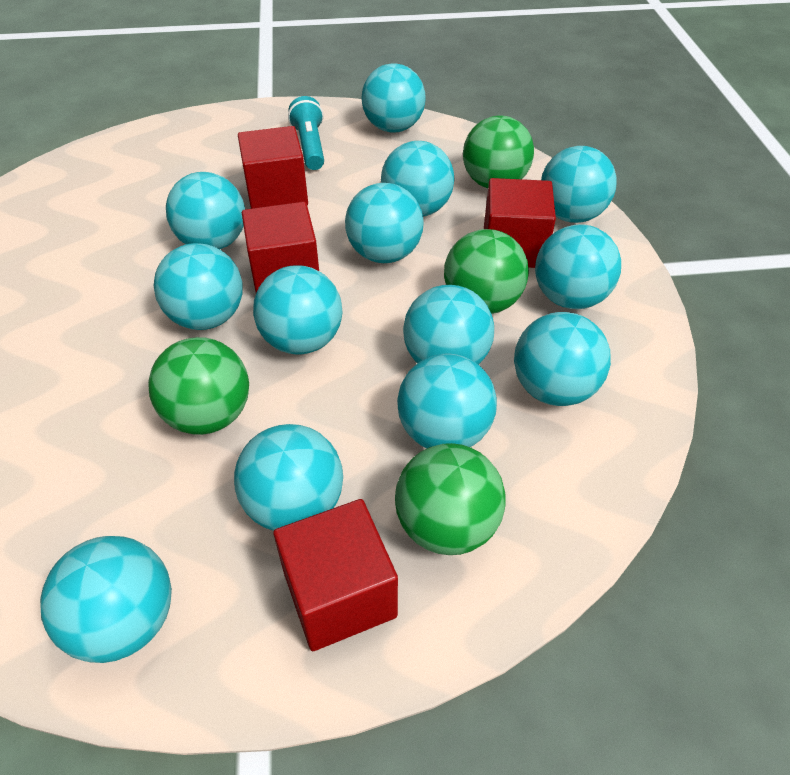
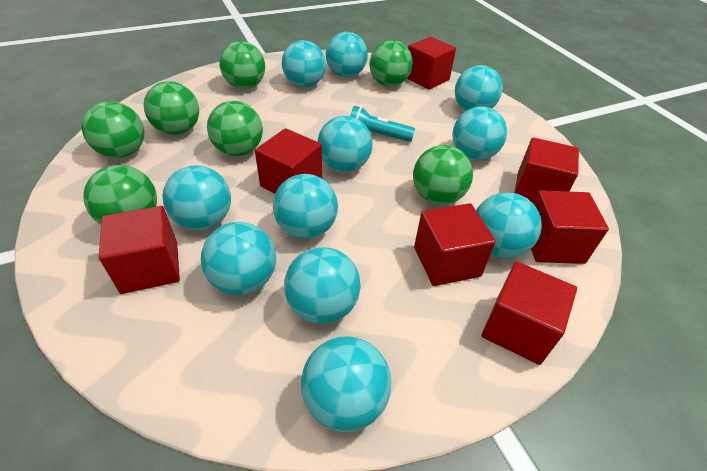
green ball: 4 -> 7
red cube: 4 -> 7
turquoise ball: 13 -> 11

